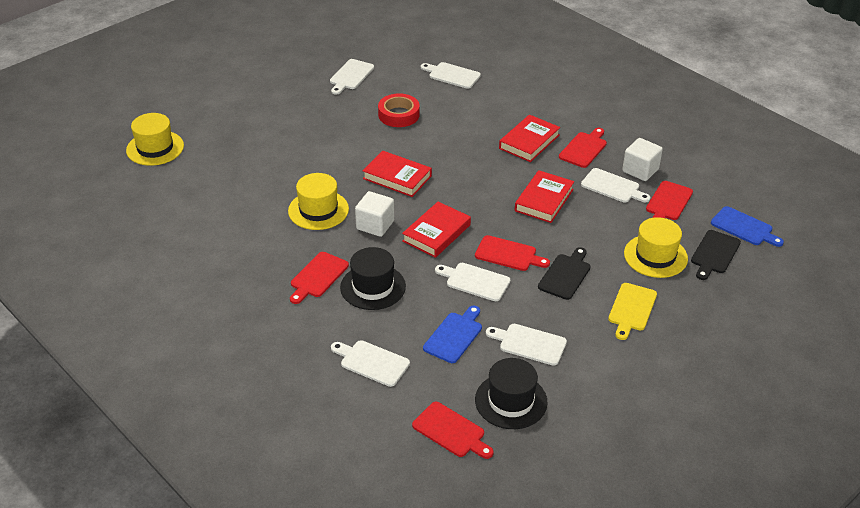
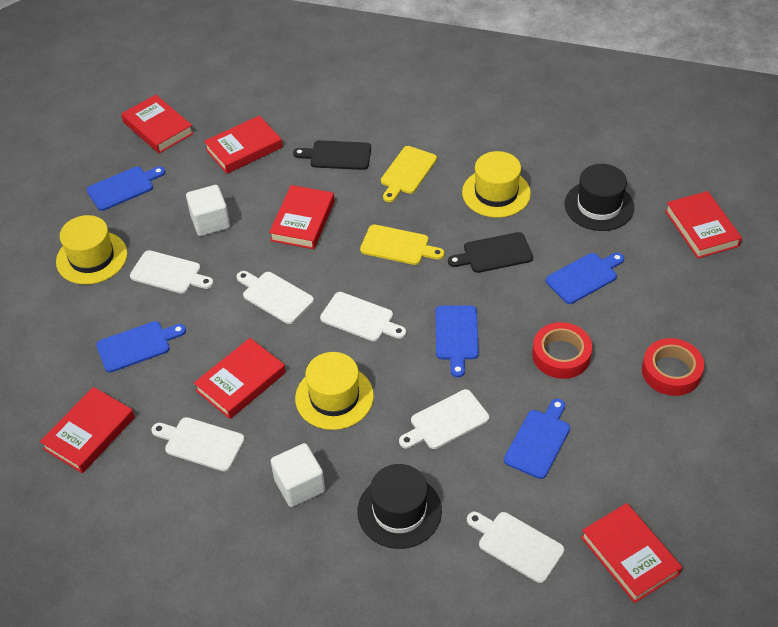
blue cutting board: 2 -> 5
red book: 4 -> 7
red cutting board: 5 -> 0
red tape: 1 -> 2
yellow cutting board: 1 -> 2

